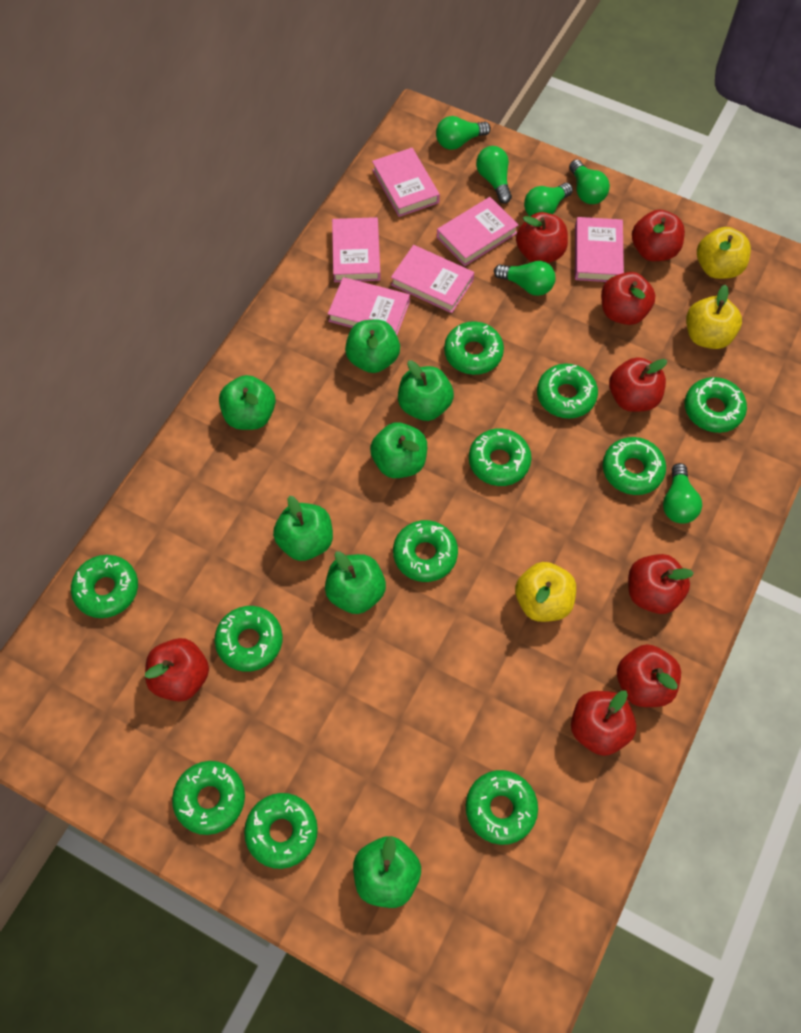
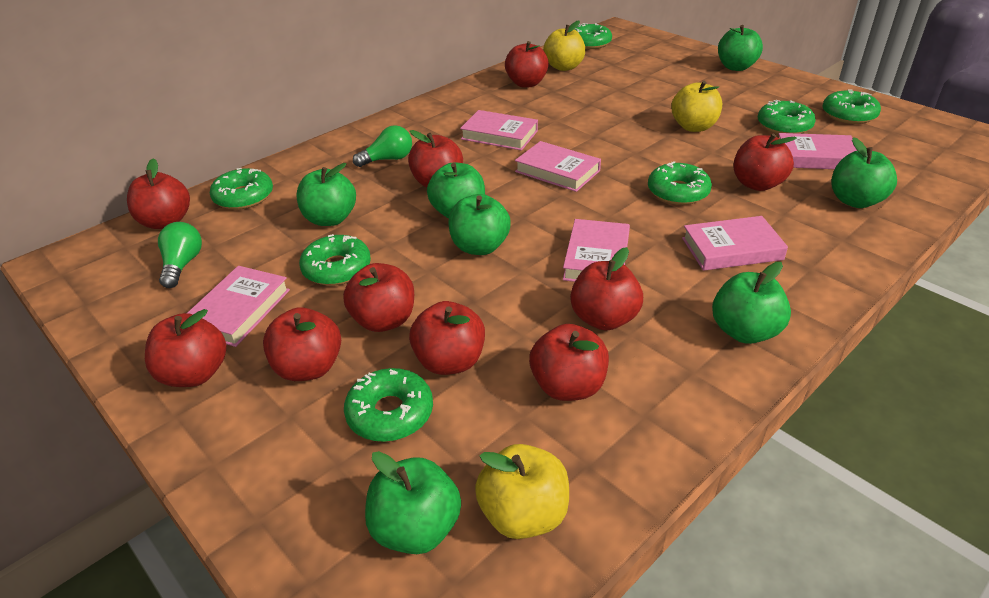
green donut: 11 -> 7
green light bulb: 6 -> 2
red apple: 8 -> 10

